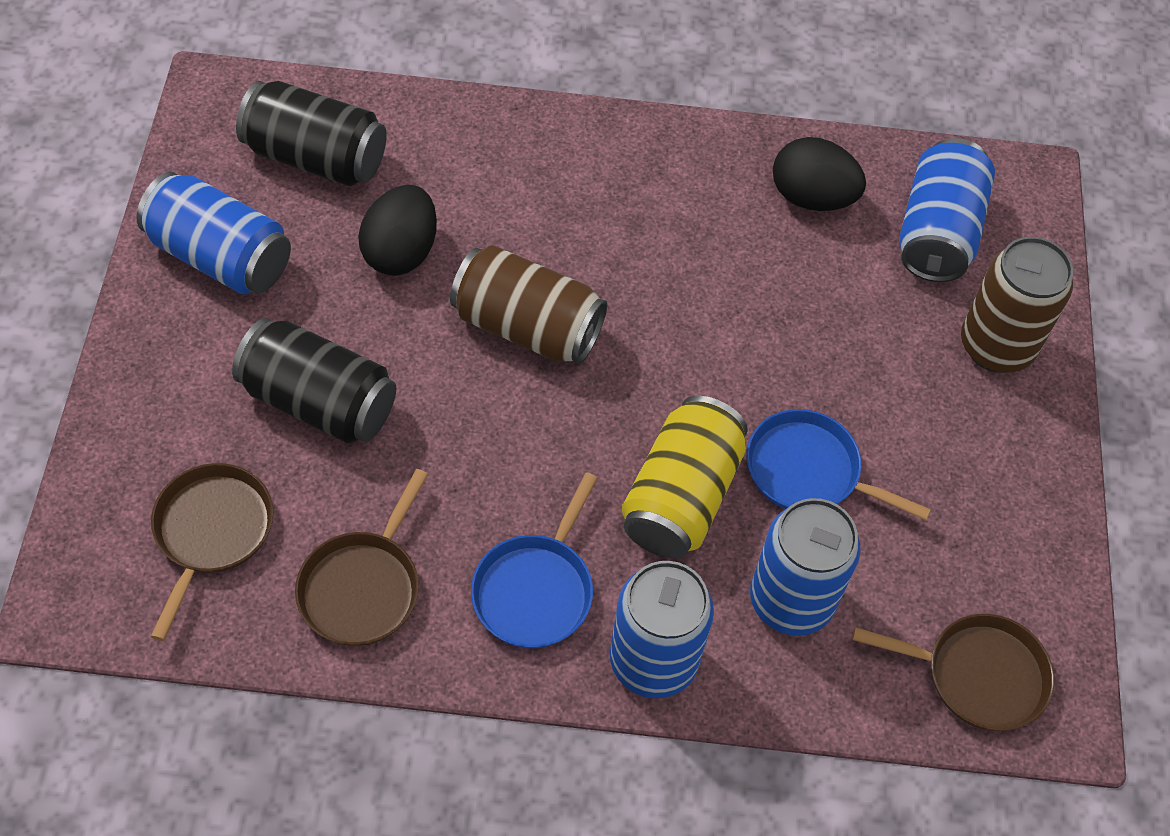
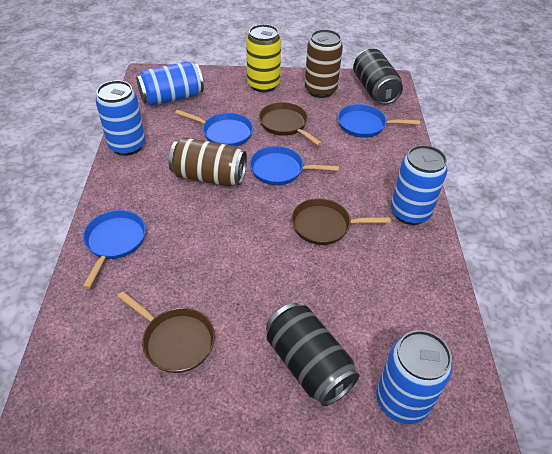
black egg: 2 -> 0
blue pan: 2 -> 4

